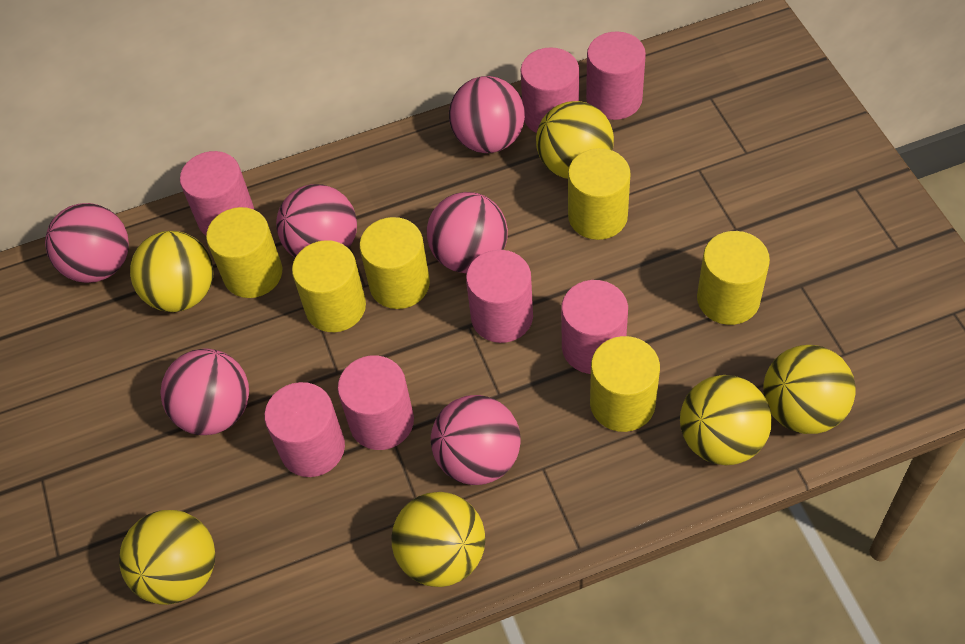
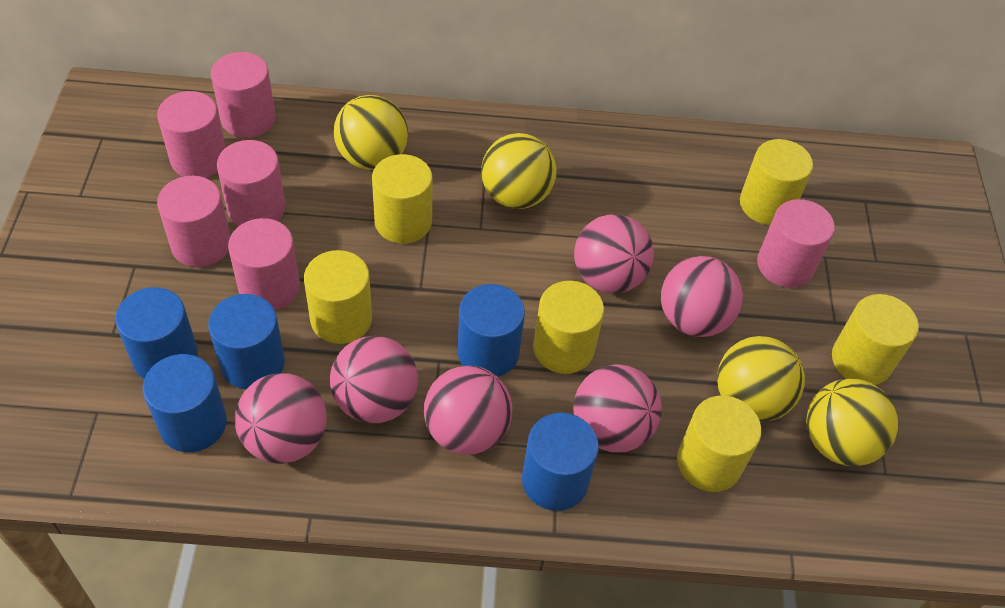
blue cylinder: 0 -> 5
pink cylinder: 7 -> 6
yellow ball: 6 -> 4

